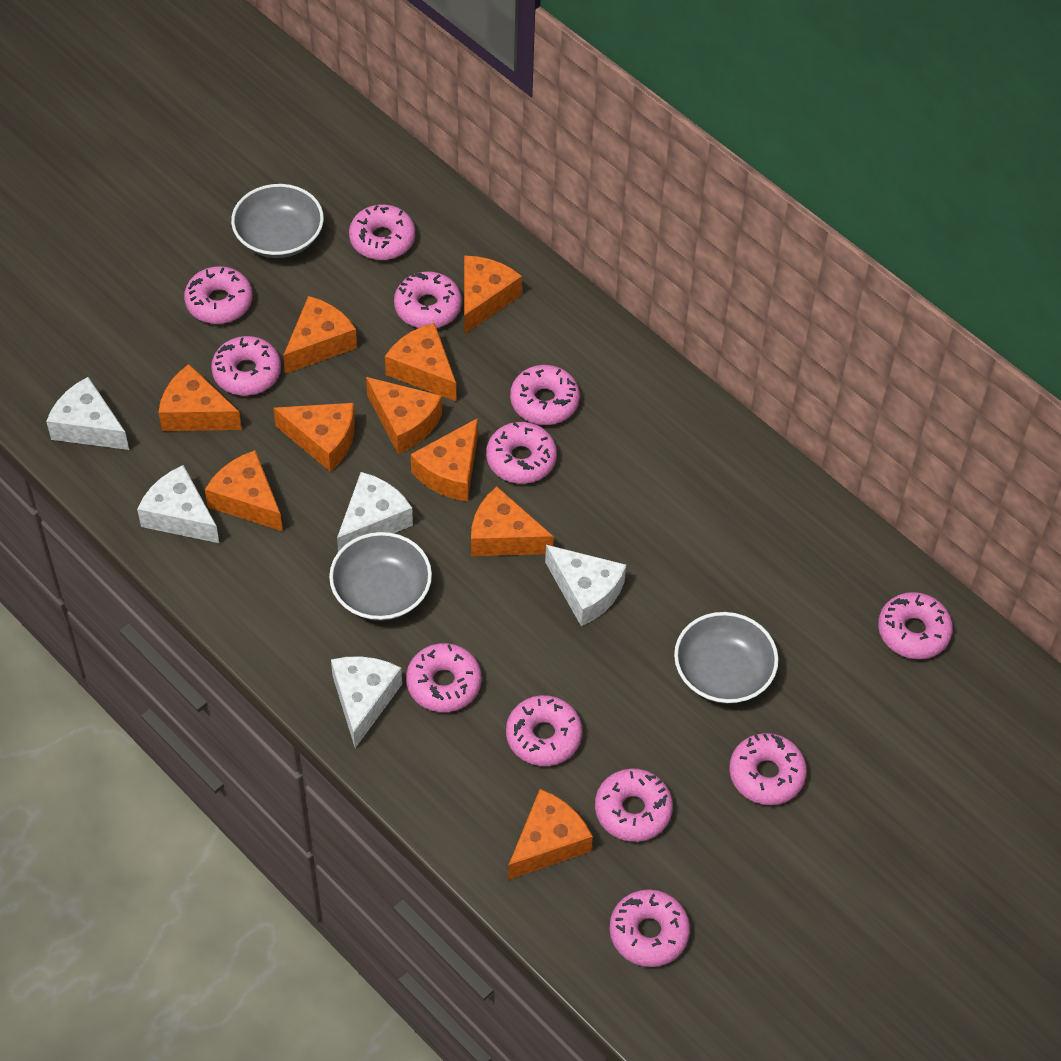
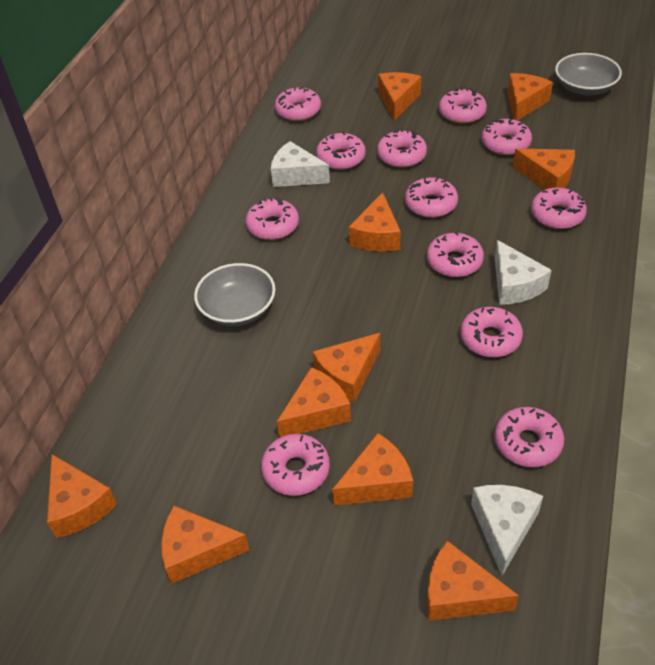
grey bowl: 3 -> 2
white cheese: 5 -> 3

